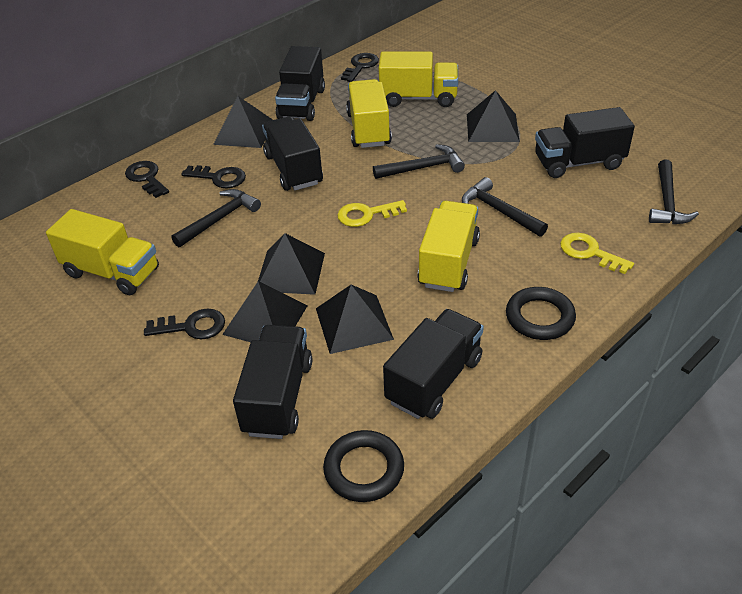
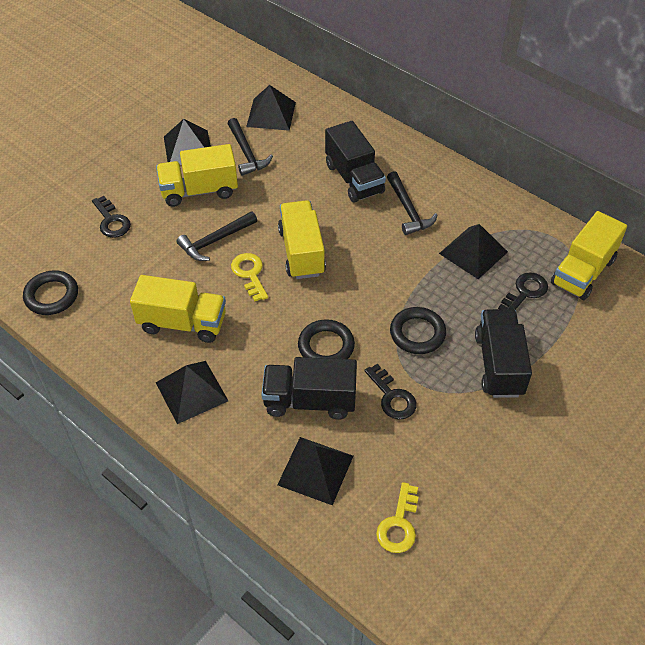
black hammer: 4 -> 3
black key: 4 -> 3
black ring: 2 -> 3
black truck: 5 -> 3

